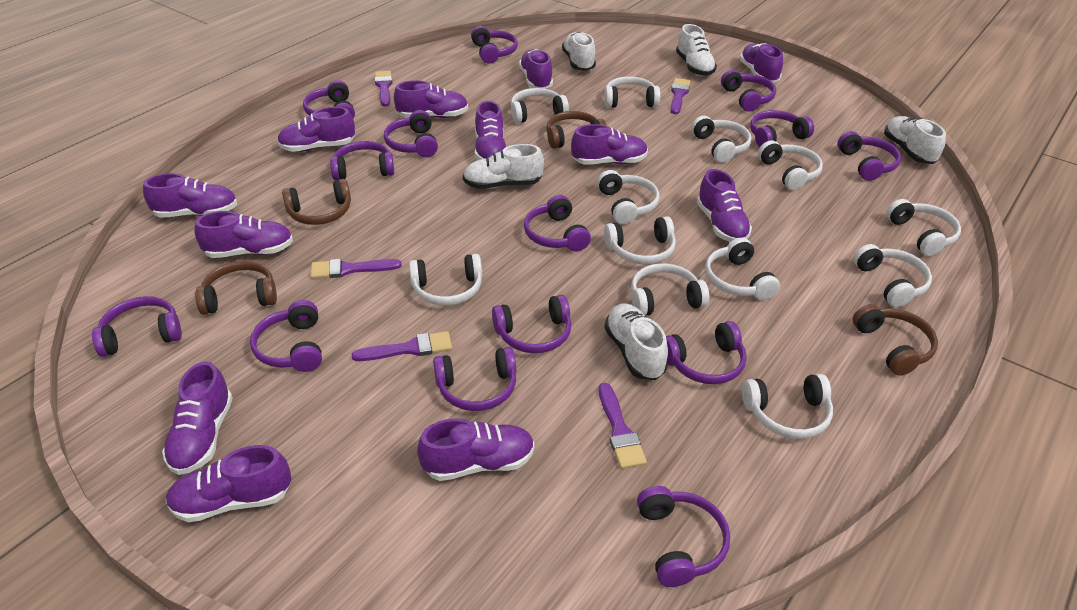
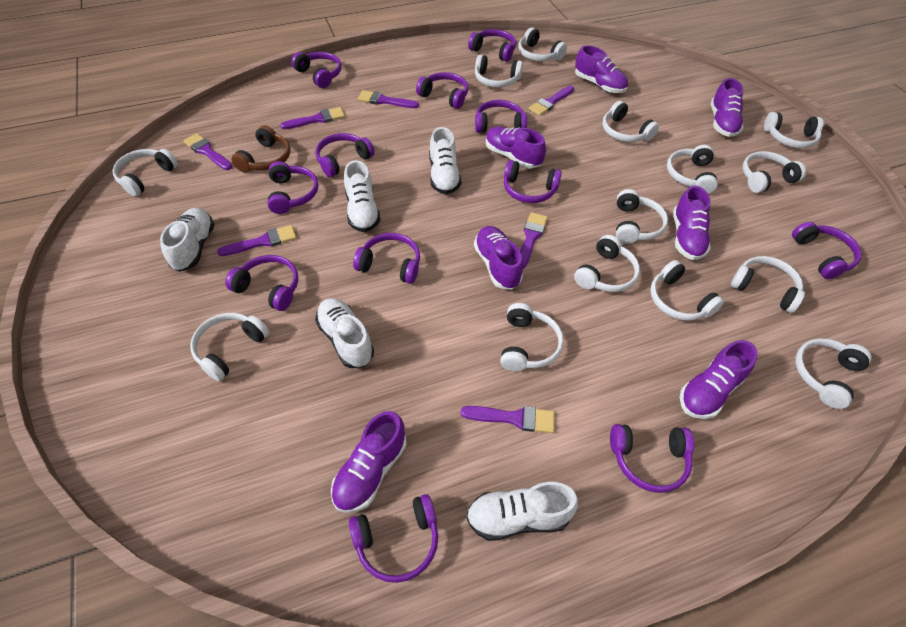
brown headphones: 4 -> 1
purple brush: 5 -> 7
purple headphones: 14 -> 12
purple shoe: 12 -> 7
white headphones: 12 -> 14

